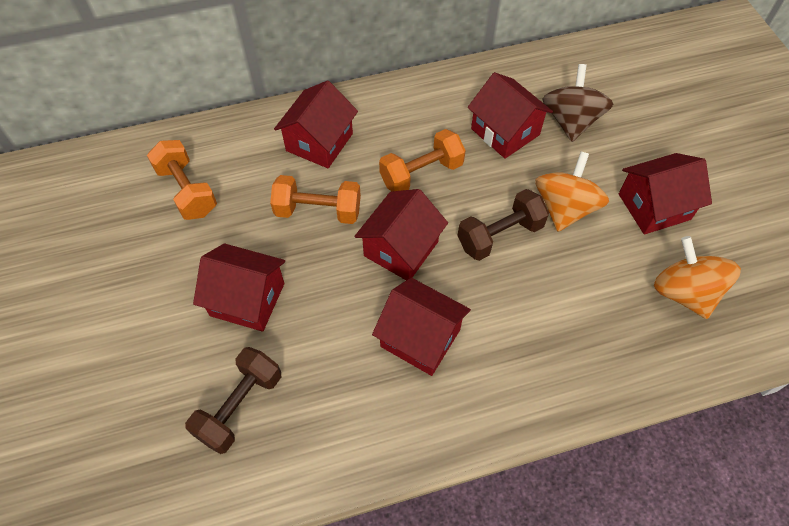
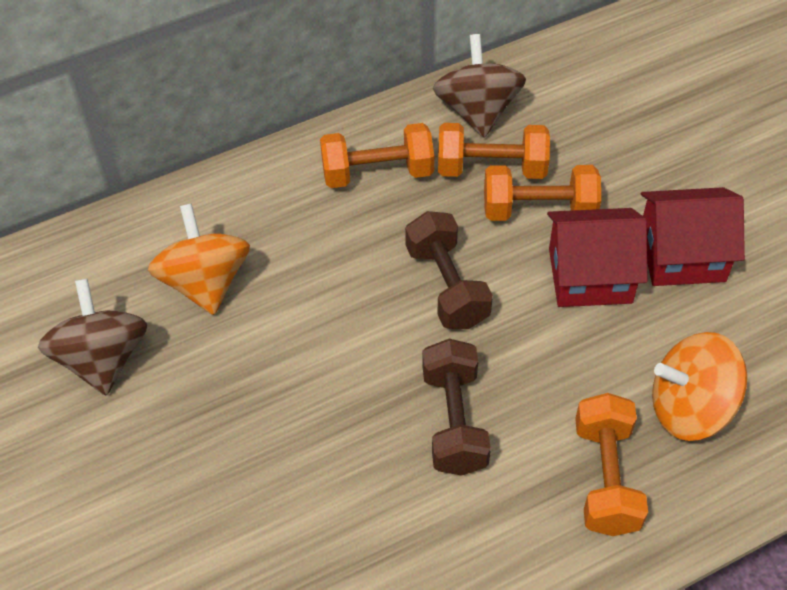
brown spinning top: 1 -> 2
orange dumbbell: 3 -> 4
red house: 6 -> 2

